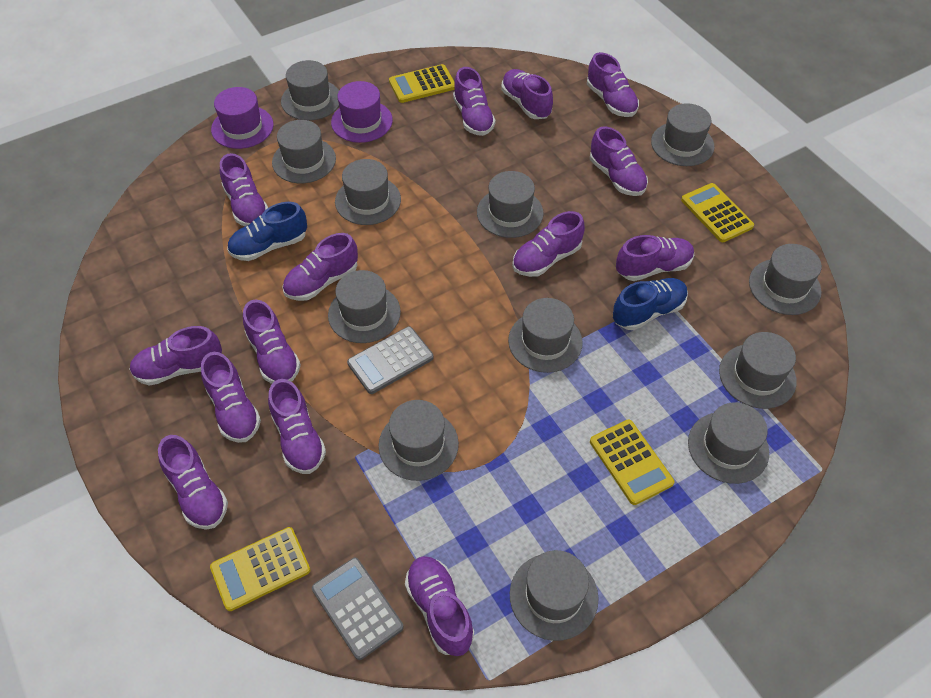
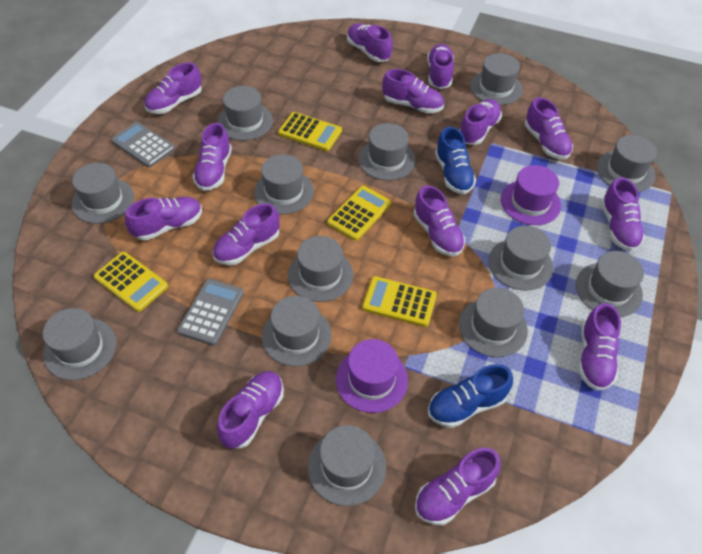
grey hat: 12 -> 13

